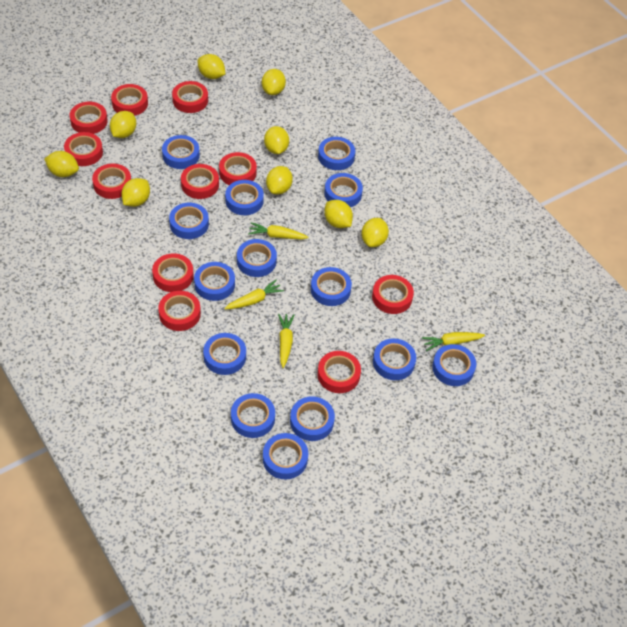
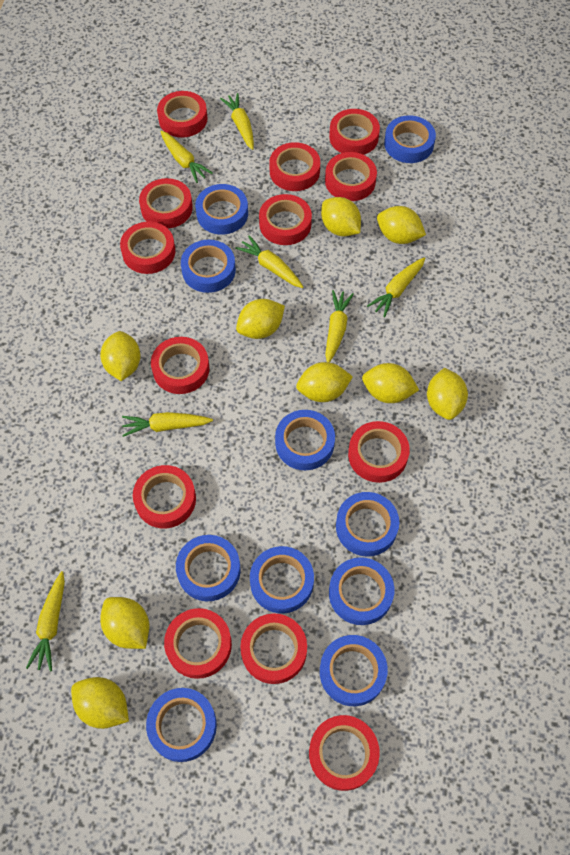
blue tape: 14 -> 10
red tape: 11 -> 13
yellow carrot: 4 -> 7

